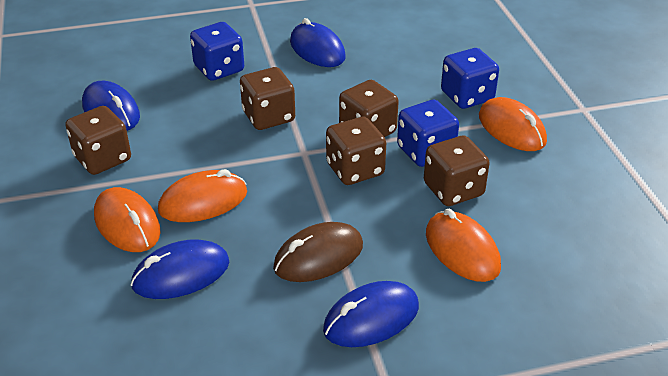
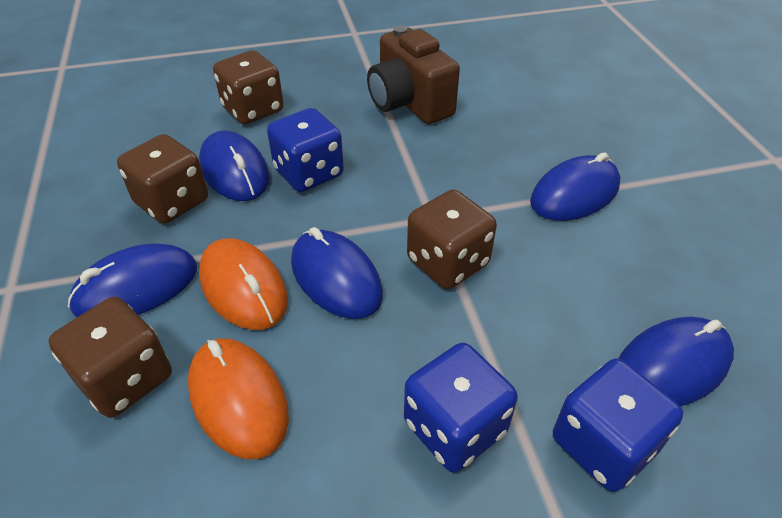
blue mouse: 4 -> 5
brown camera: 0 -> 1
brown dice: 5 -> 4
brown mouse: 1 -> 0
orange mouse: 4 -> 2

